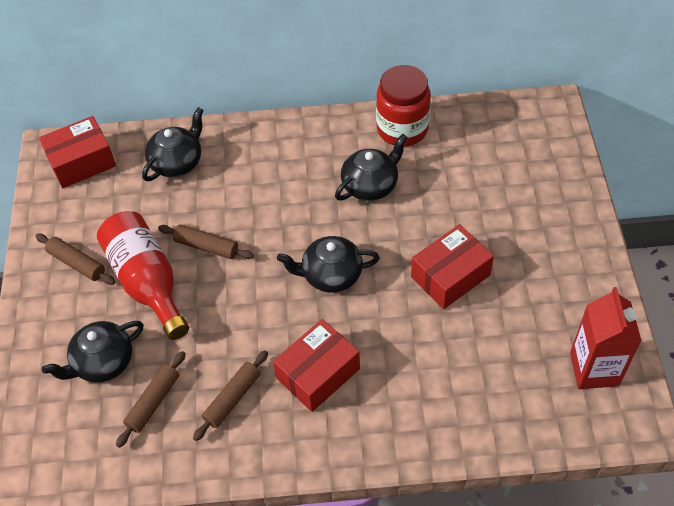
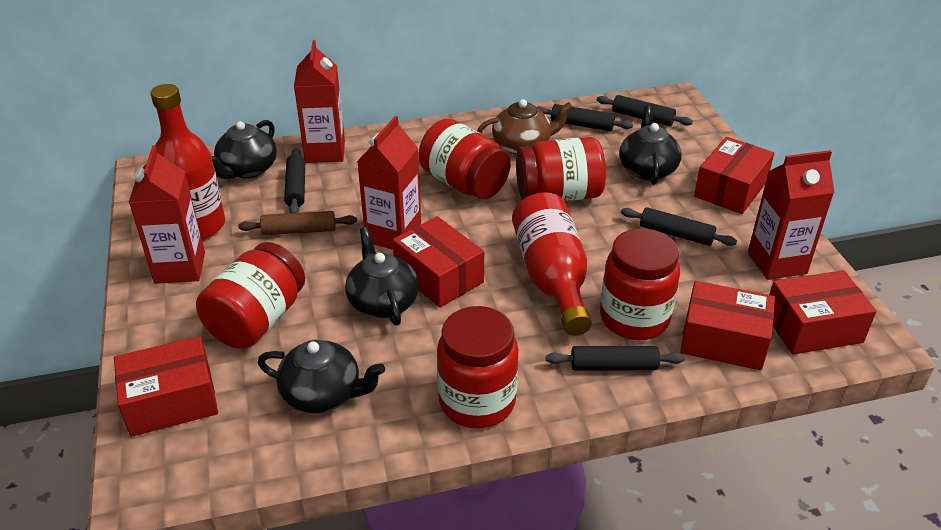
black rolling pin: 0 -> 5
brown rolling pin: 4 -> 1
brown teapot: 0 -> 1
red bottle: 1 -> 2
red box: 3 -> 5
red carton: 1 -> 4
red jar: 1 -> 5

